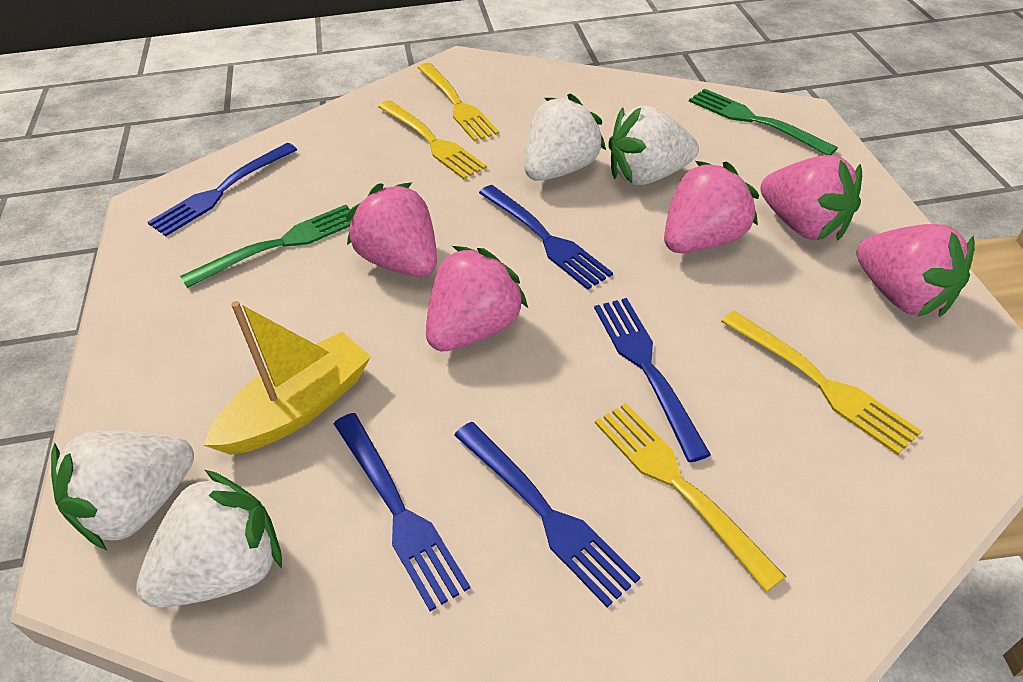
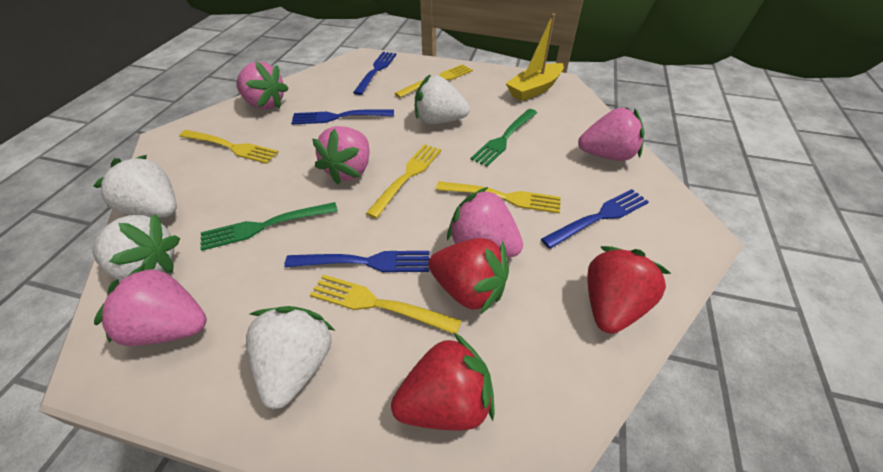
blue fork: 5 -> 4
red strawberry: 0 -> 3
yellow fork: 4 -> 5

